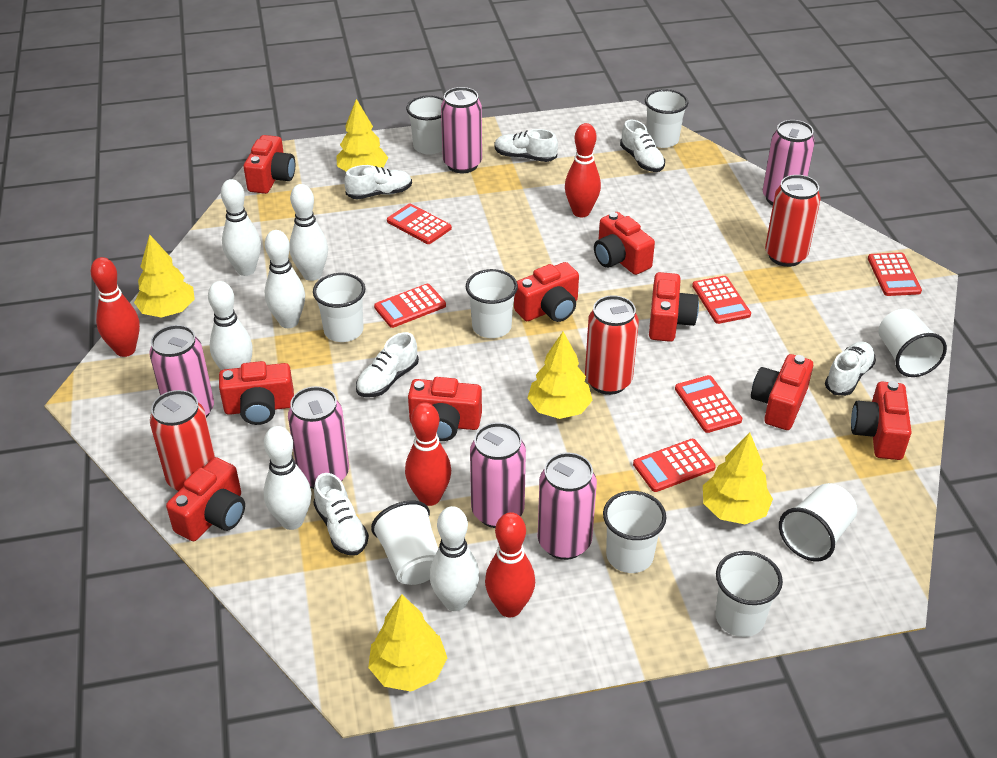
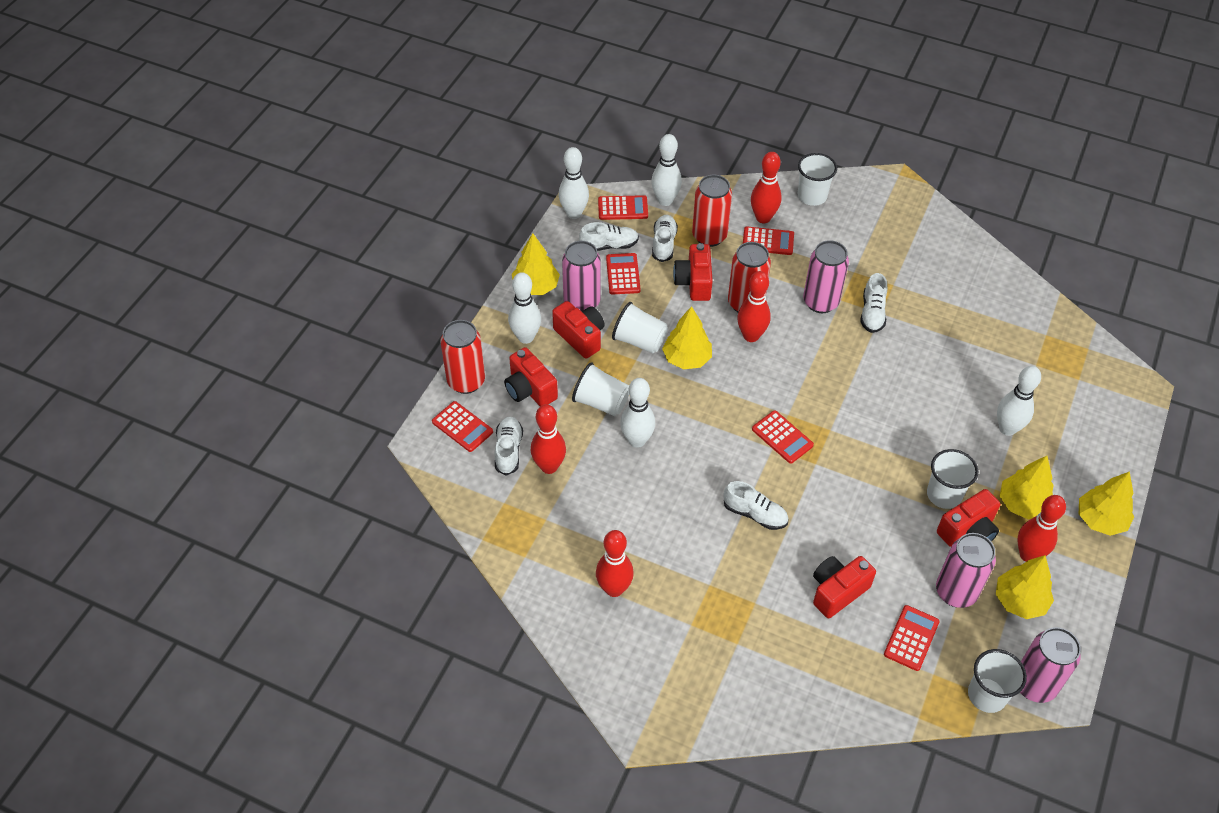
pink can: 6 -> 4
red bowling pin: 4 -> 5
red camera: 9 -> 5
white bowling pin: 6 -> 5
white cup: 9 -> 5
white shoe: 6 -> 5

